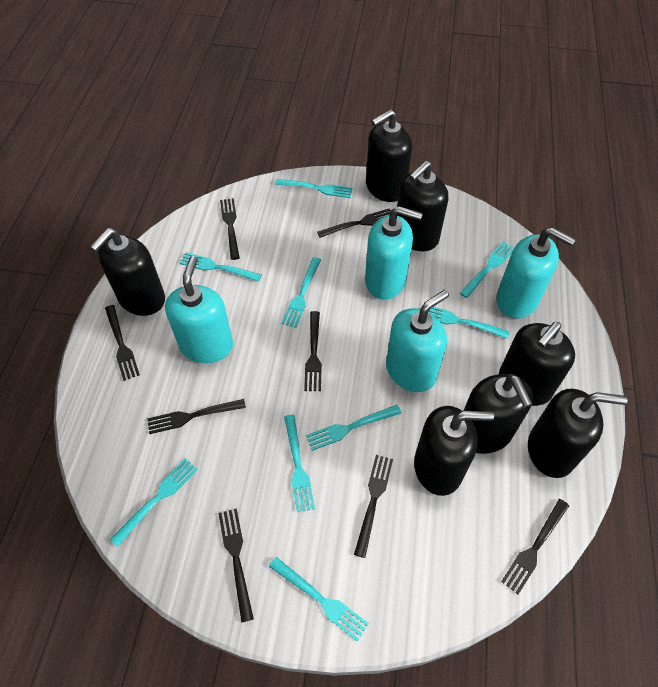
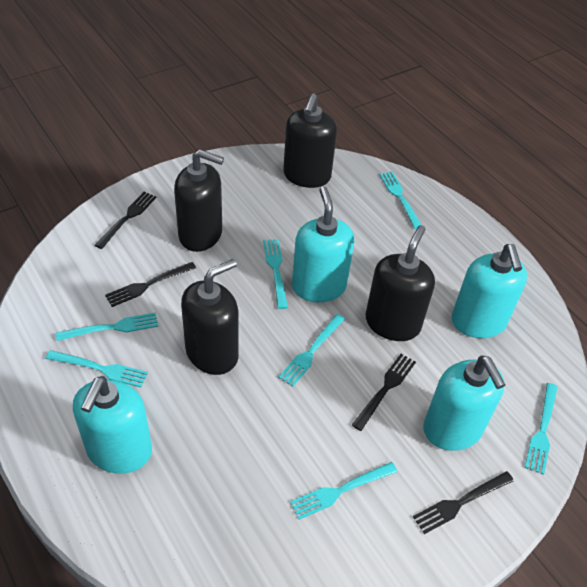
black fork: 8 -> 4
black soap dispenser: 7 -> 4
turquoise fork: 9 -> 7

